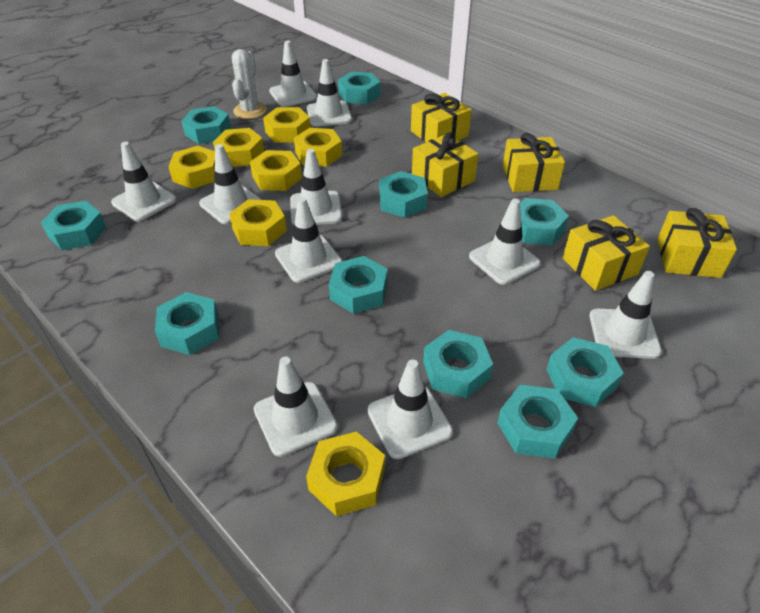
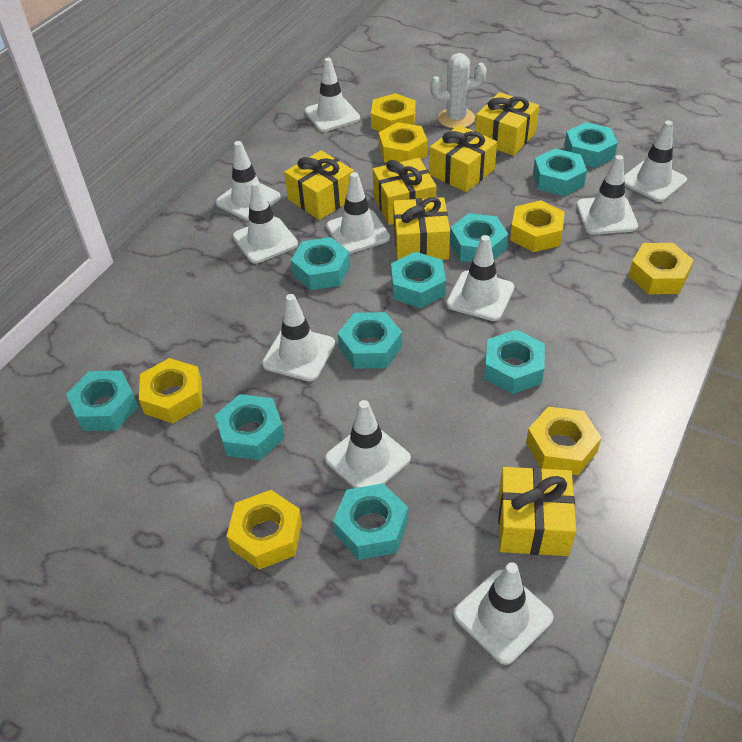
yellow gift: 5 -> 6

